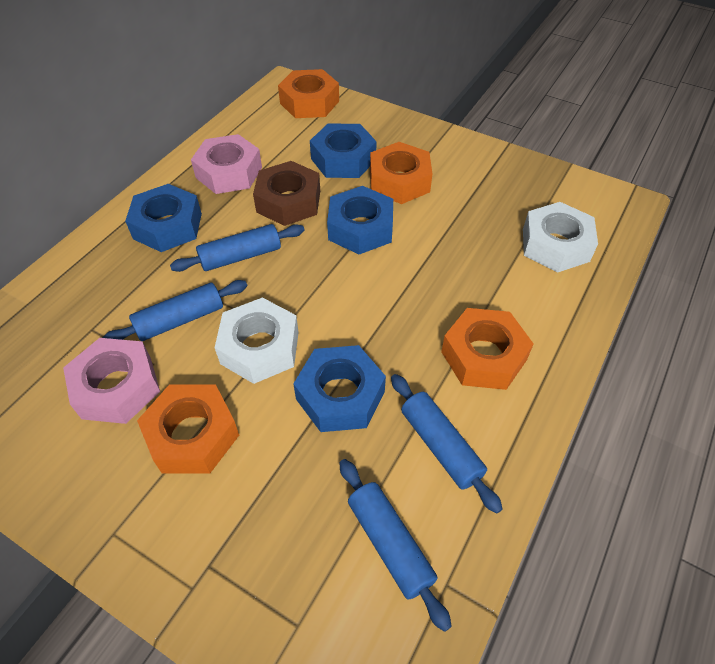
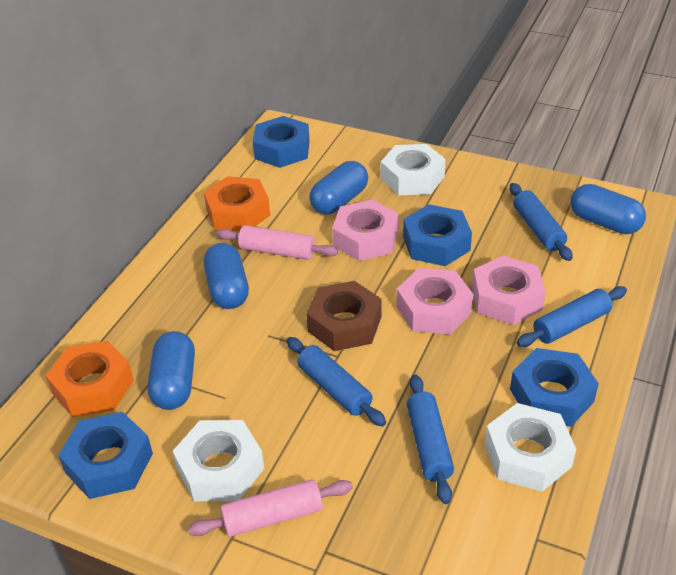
blue capsule: 0 -> 4
orange nut: 4 -> 2
pink nut: 2 -> 3
pink rolling pin: 0 -> 2
white nut: 2 -> 3

